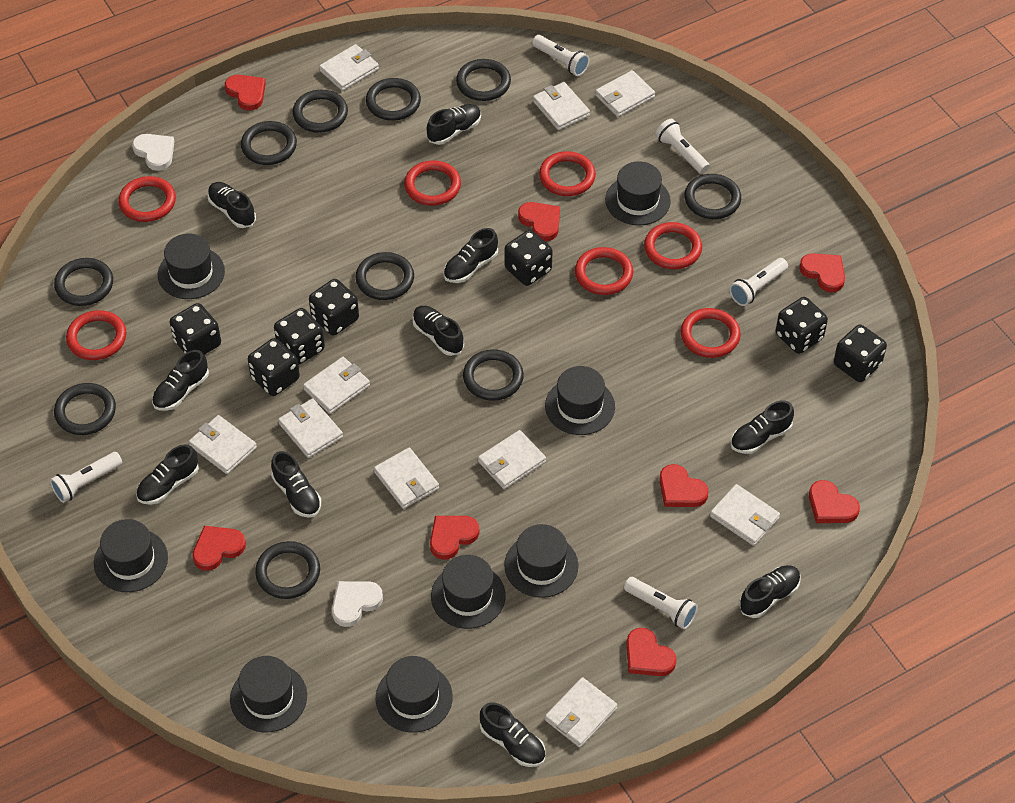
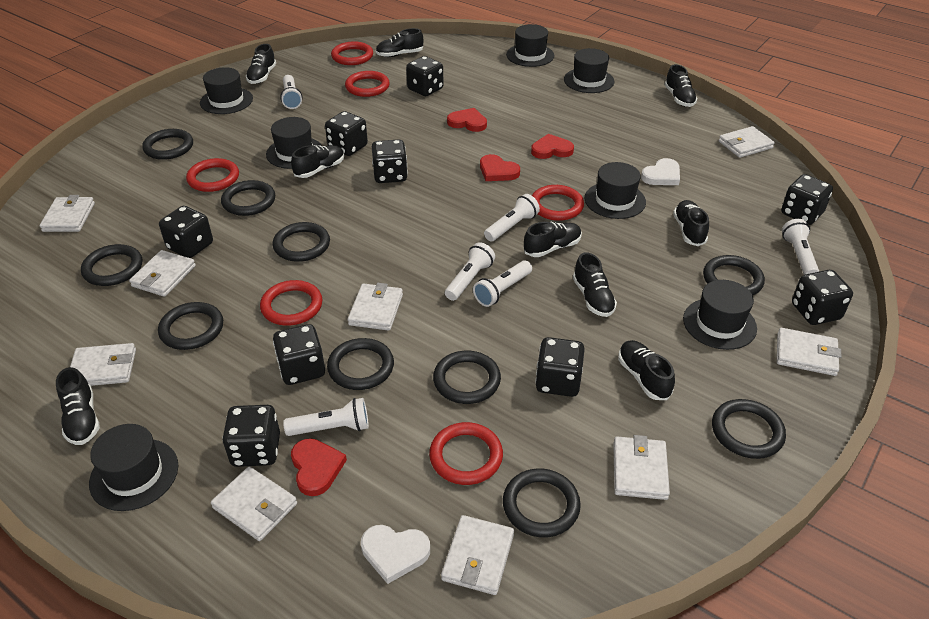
black dice: 7 -> 9
black hat: 8 -> 7
black shoe: 10 -> 9
red heart: 8 -> 4
red ring: 7 -> 6
white flashlight: 5 -> 6
white wallet: 10 -> 9

